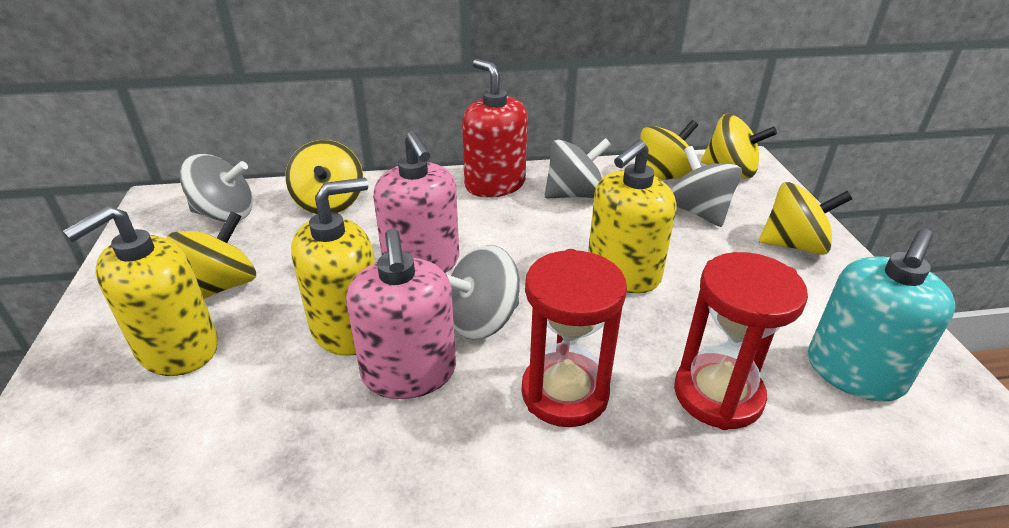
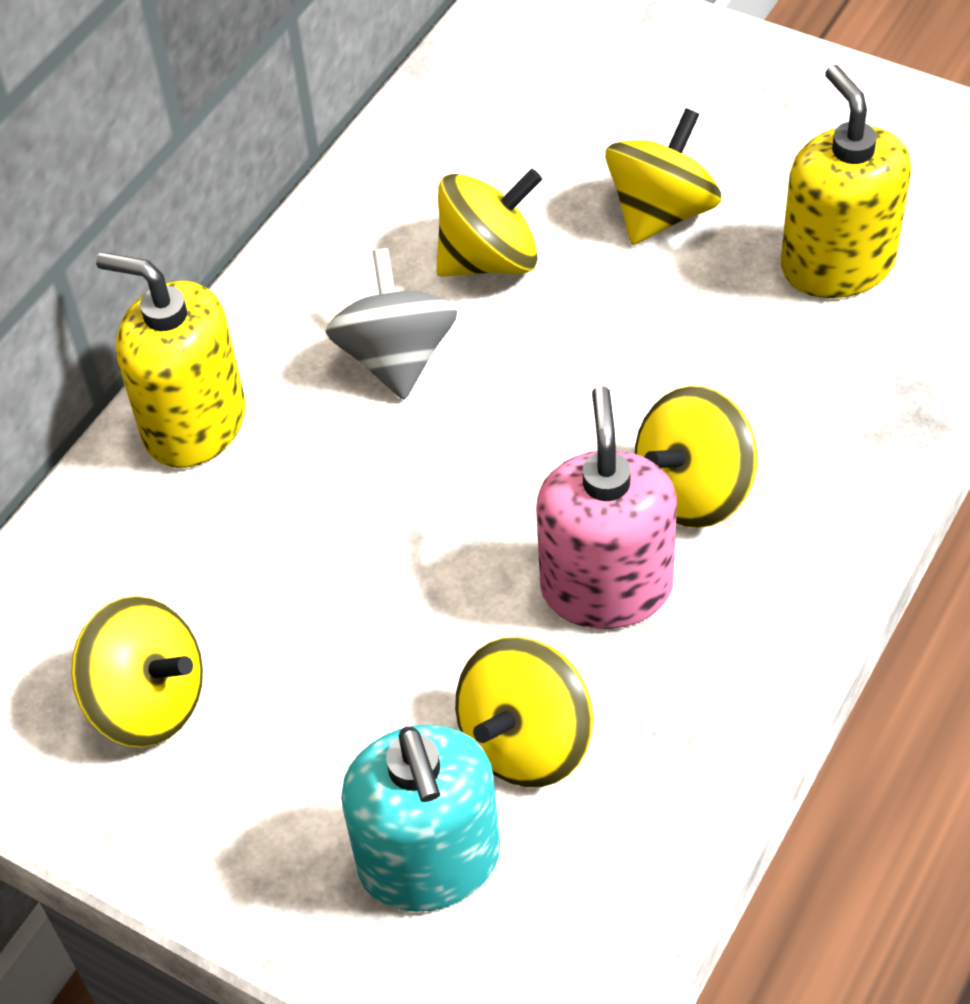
grey spinning top: 4 -> 1
pink soap dispenser: 2 -> 1
red hourglass: 2 -> 0
red soap dispenser: 1 -> 0
yellow soap dispenser: 3 -> 2

